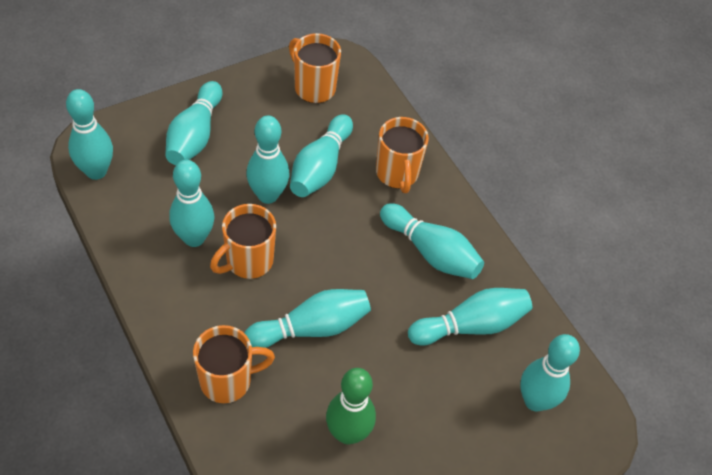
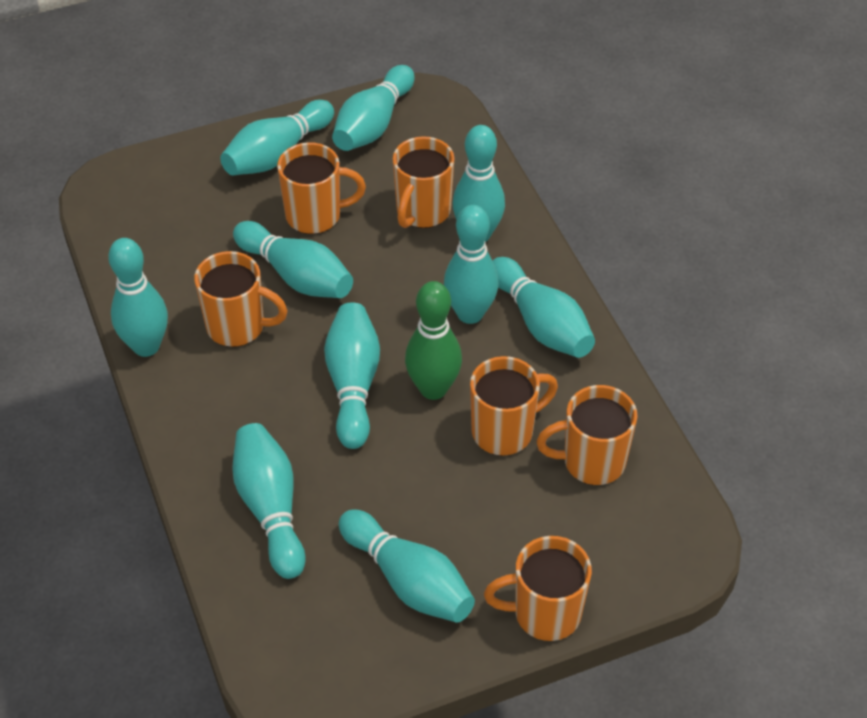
orange mug: 4 -> 6
turquoise bowling pin: 9 -> 10

